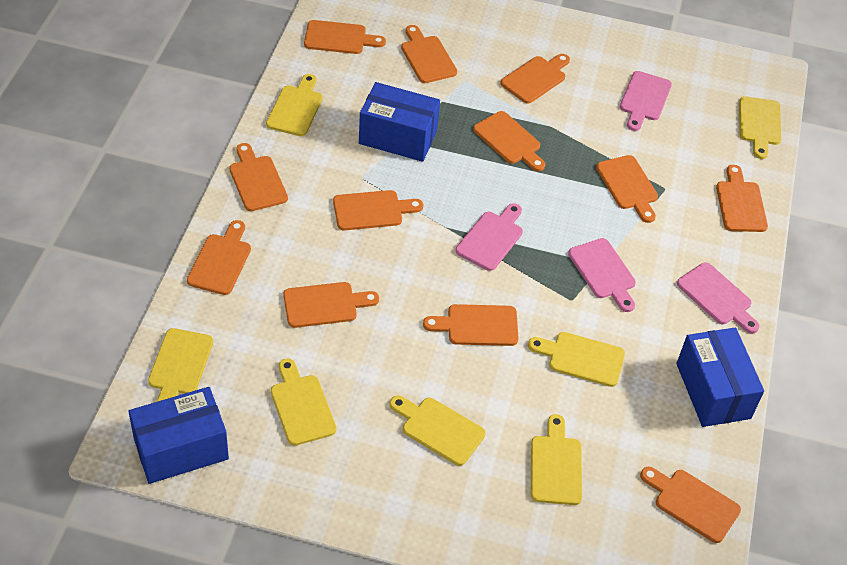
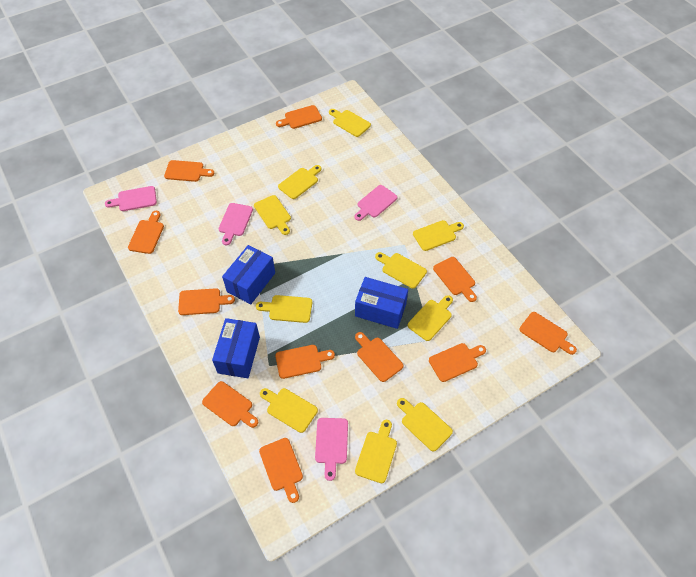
orange cutting board: 12 -> 11
yellow cutting board: 7 -> 10

